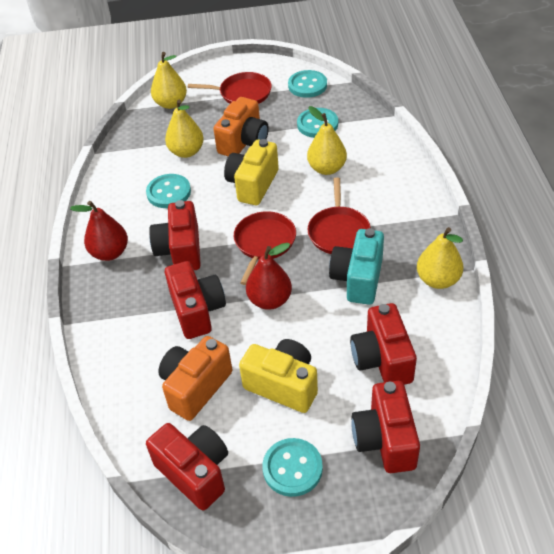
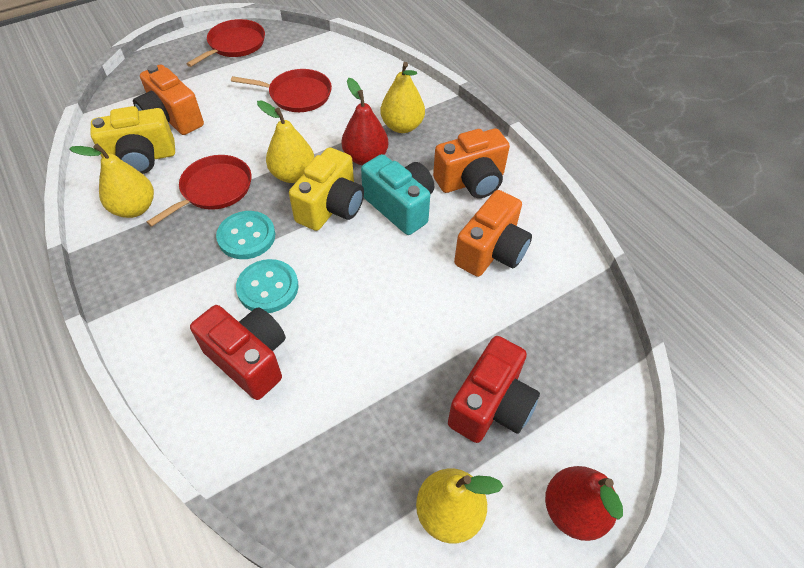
orange camera: 2 -> 3
red camera: 5 -> 2
turquoise button: 4 -> 2

